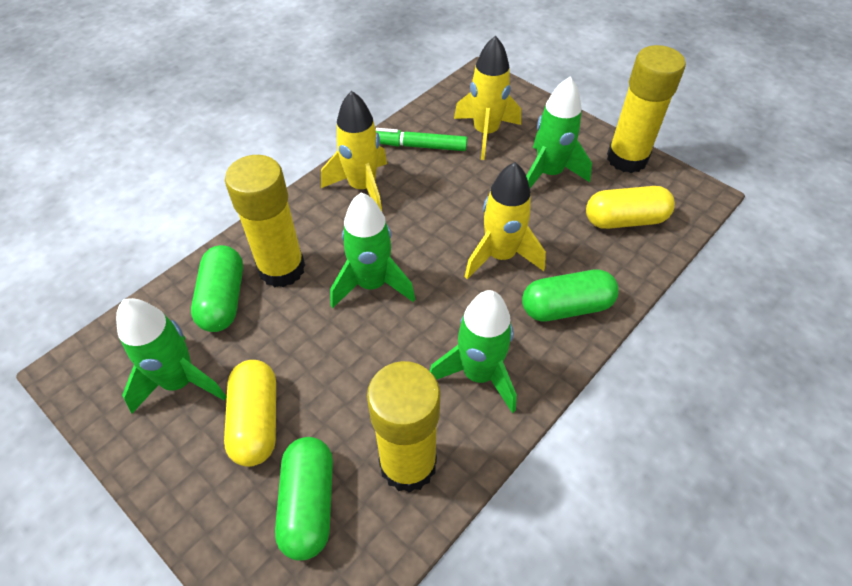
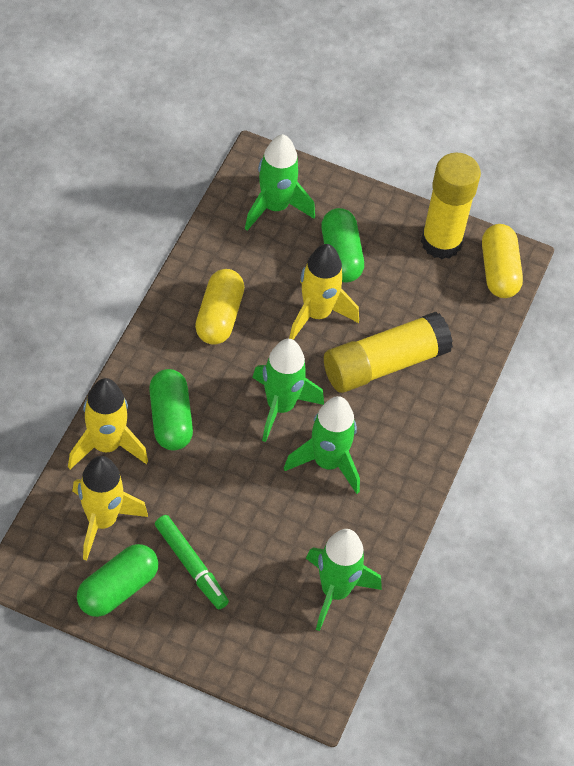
yellow glue stick: 3 -> 2

